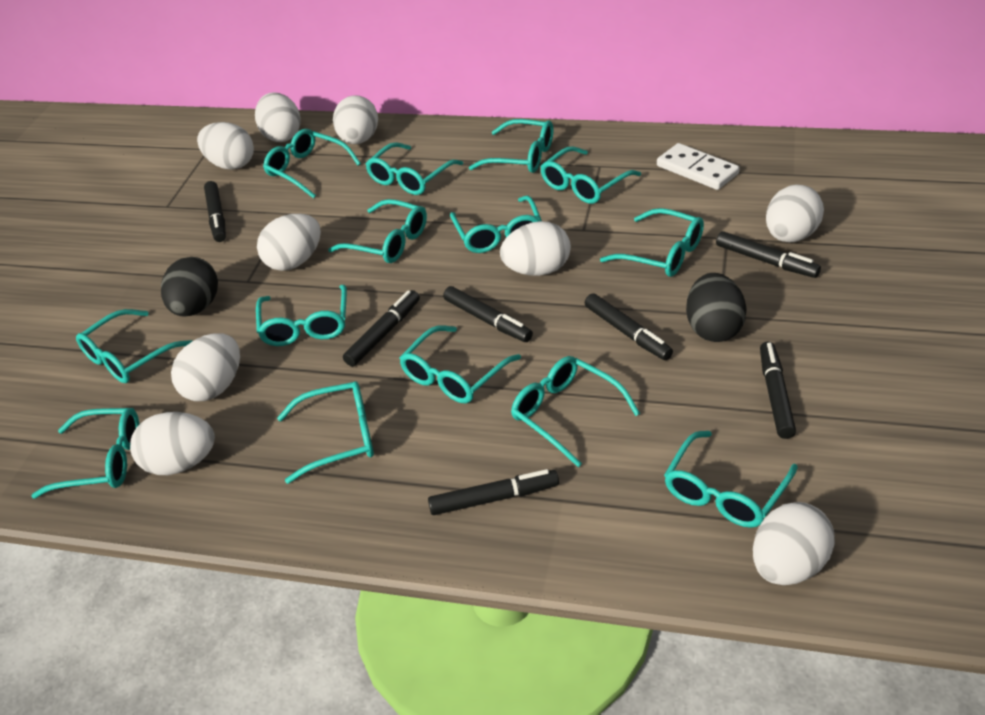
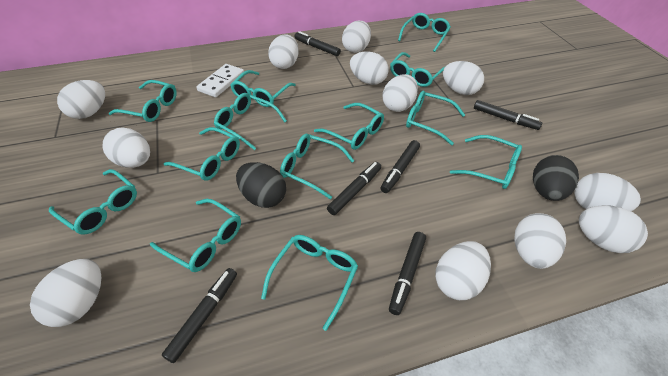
black marker: 7 -> 6
turquoise glasses: 14 -> 13
white egg: 9 -> 12

